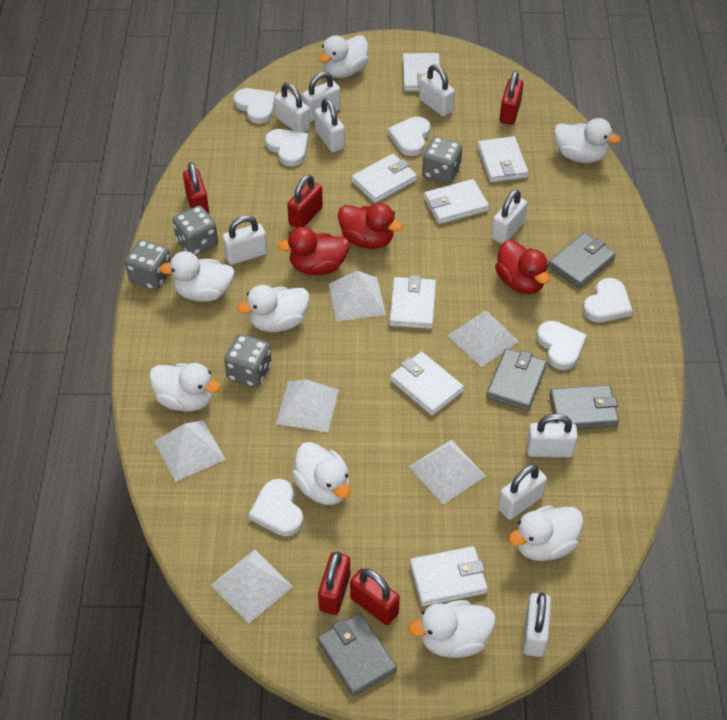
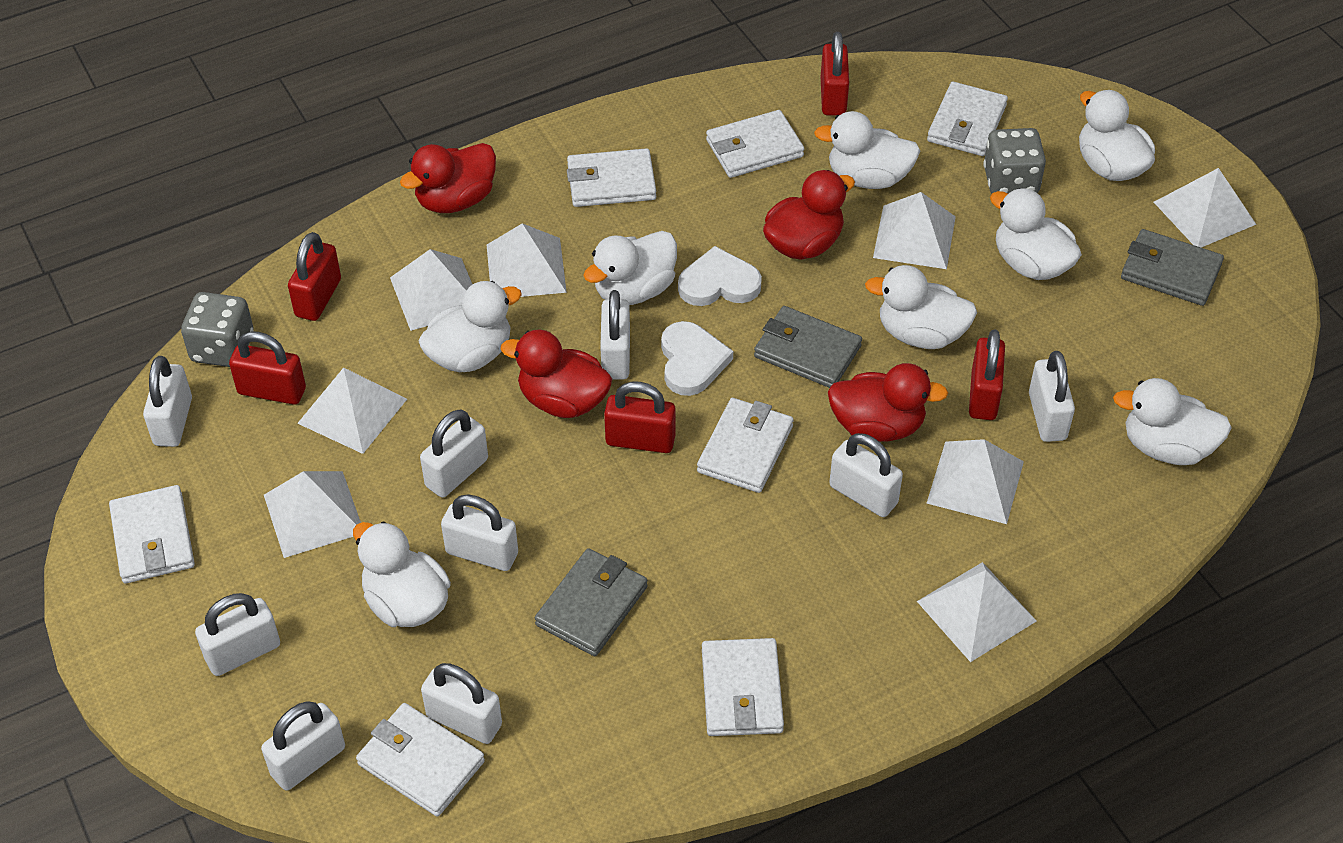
grey dice: 4 -> 2
grey wallet: 4 -> 3
red duck: 3 -> 4
white heart: 6 -> 2
white pyramid: 6 -> 8

